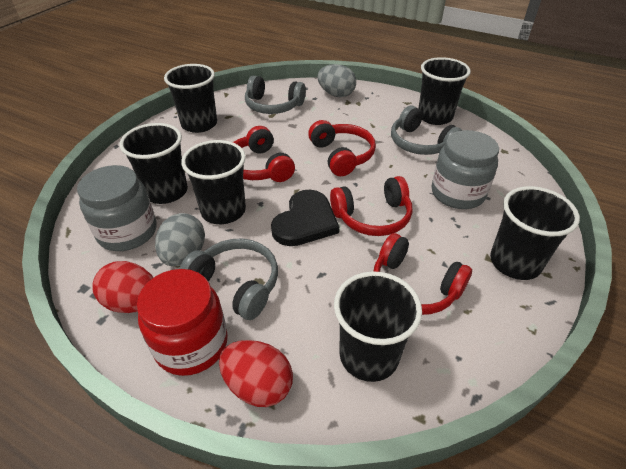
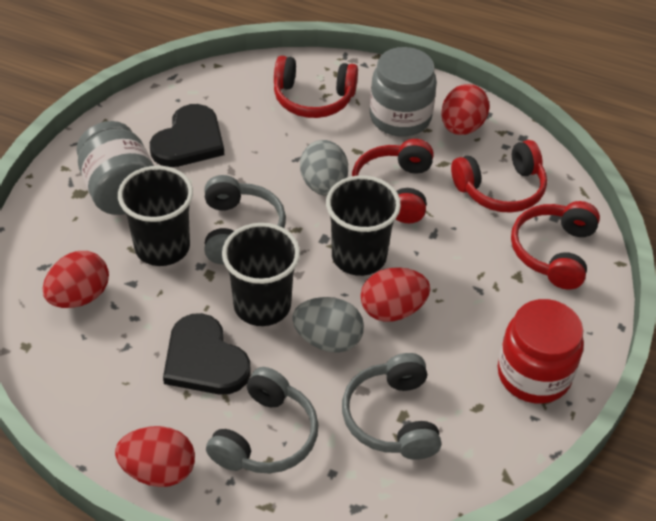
black cup: 6 -> 3
black heart: 1 -> 2
red egg: 2 -> 4

